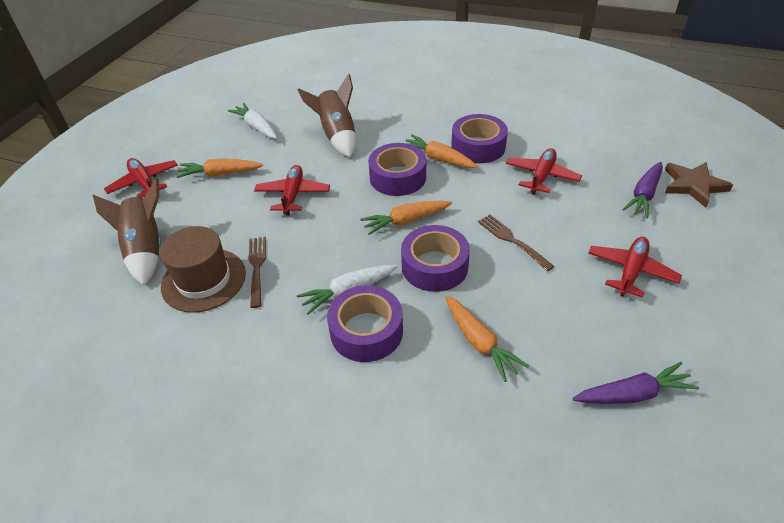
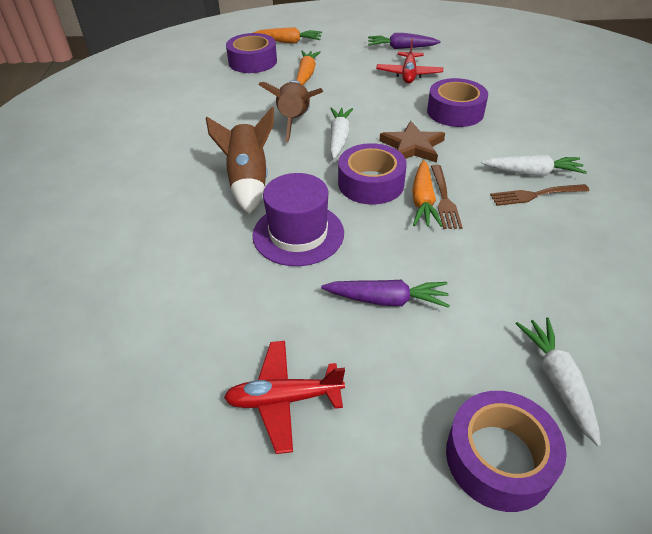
brown hat: 1 -> 0
orange carrot: 4 -> 3
purple hat: 0 -> 1
red plane: 4 -> 2
white carrot: 2 -> 3

